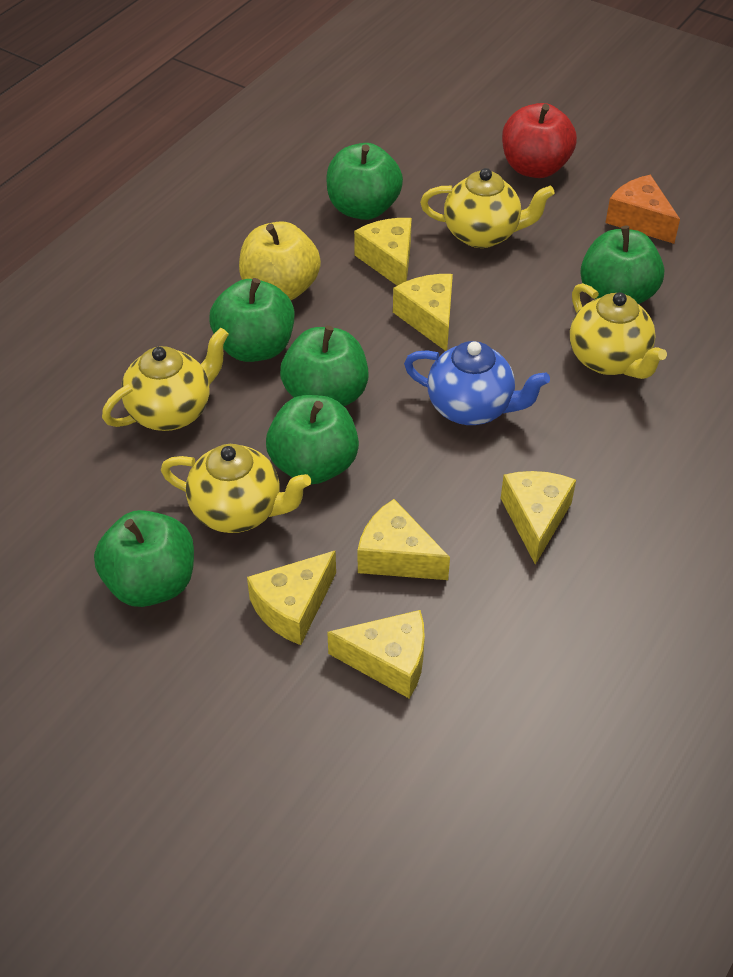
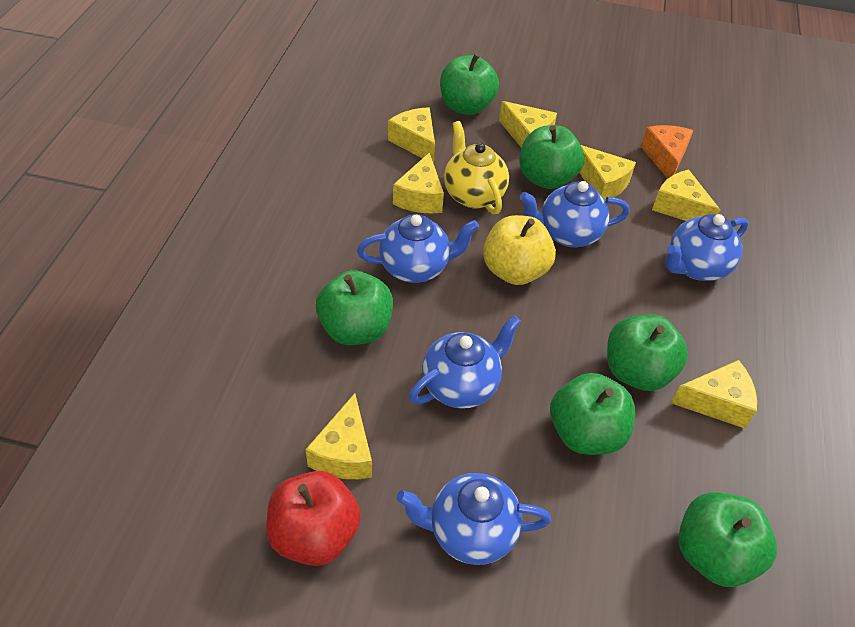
blue teapot: 1 -> 5
yellow cheese: 6 -> 7
yellow teapot: 4 -> 1

